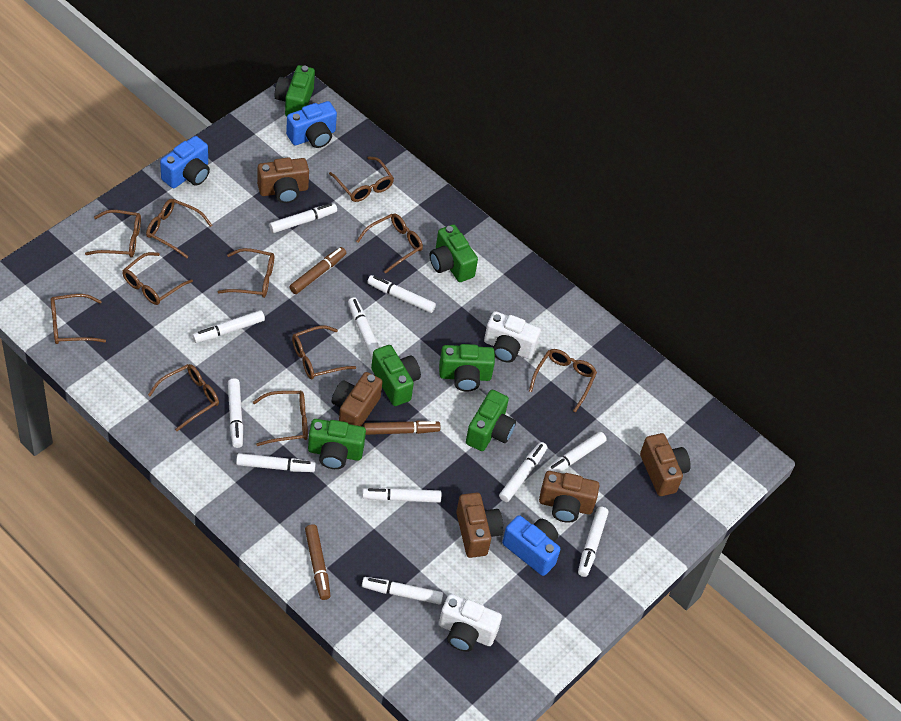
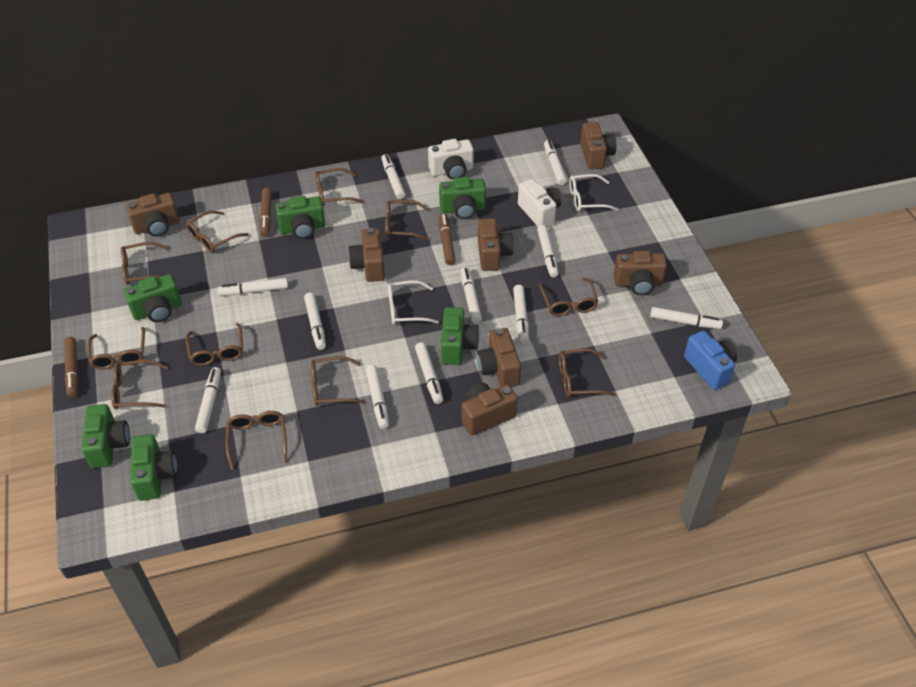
blue camera: 3 -> 1
brown camera: 5 -> 7
white glasses: 0 -> 2

